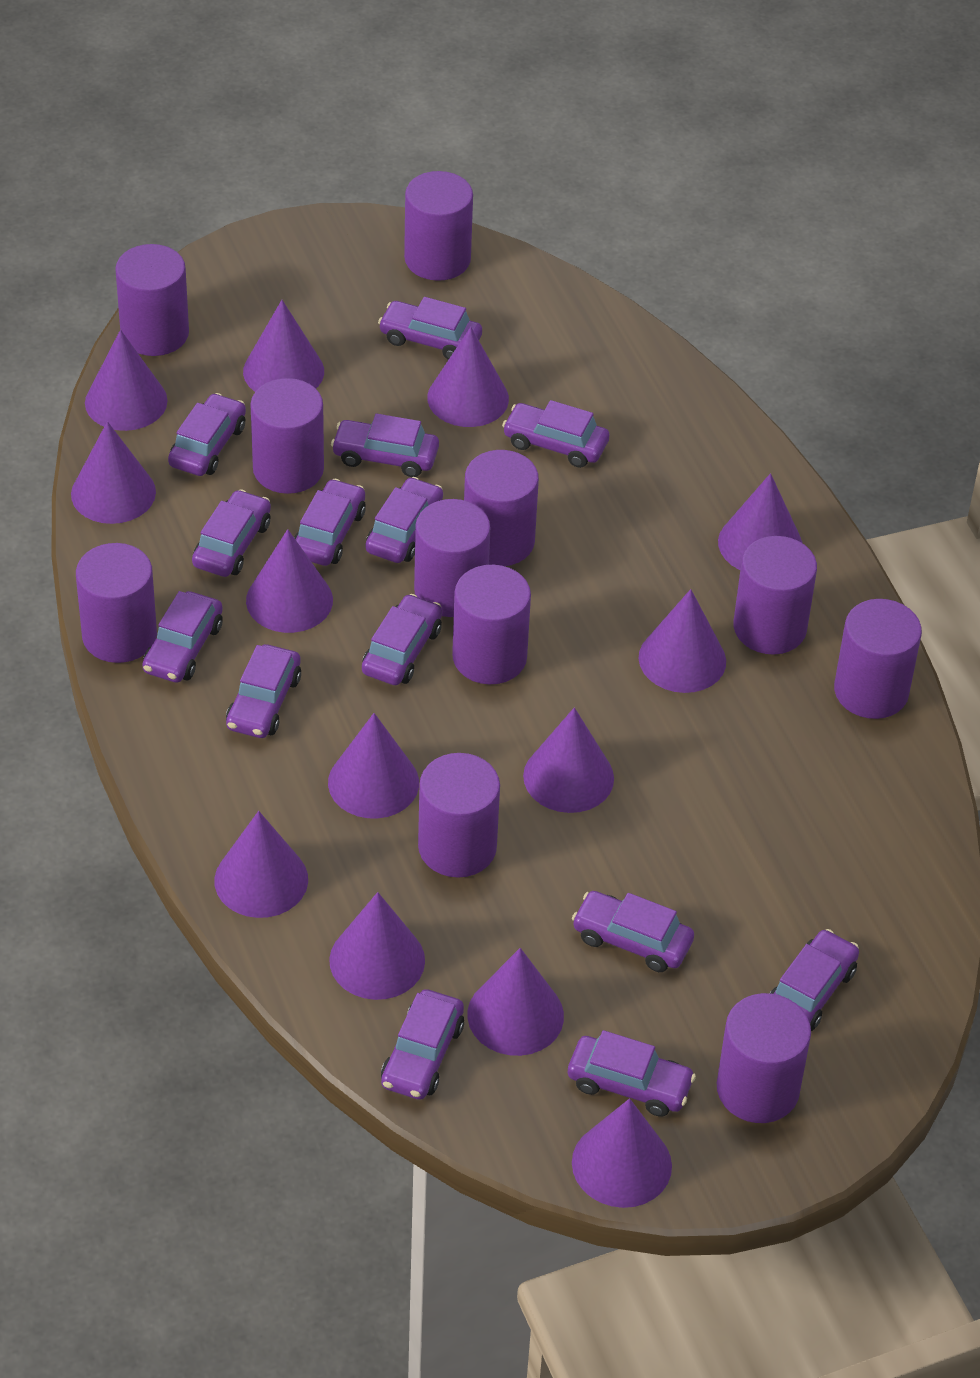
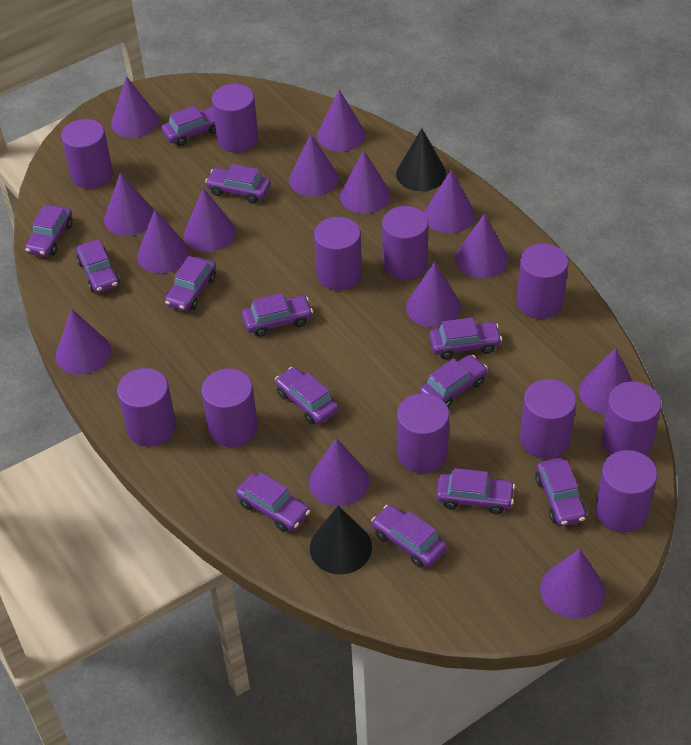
black cone: 0 -> 2
purple car: 14 -> 13
purple cone: 13 -> 14

